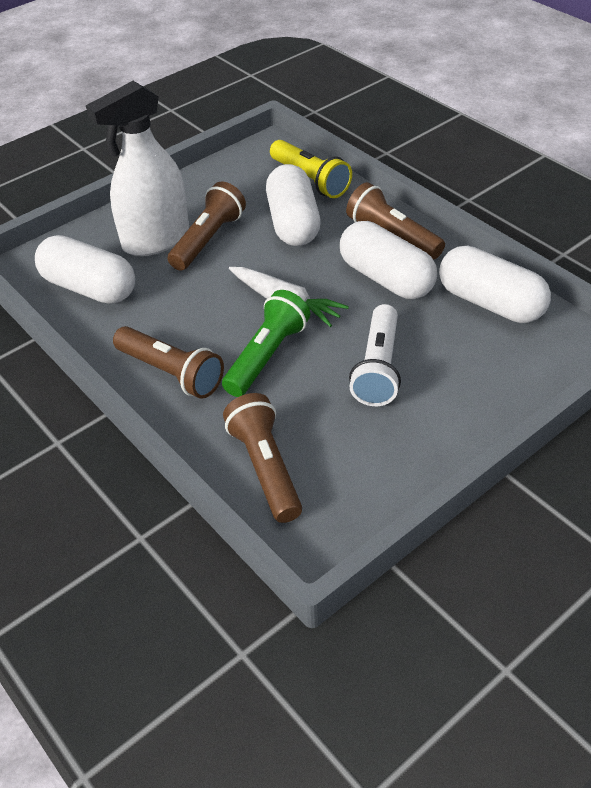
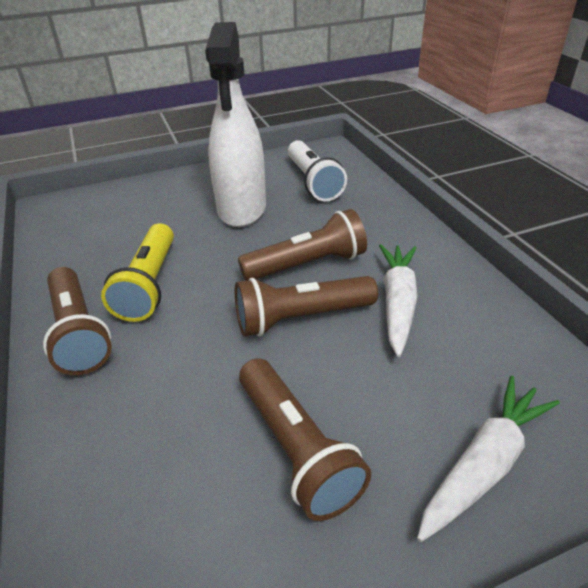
green flashlight: 1 -> 0
white capsule: 4 -> 0
white carrot: 1 -> 2

